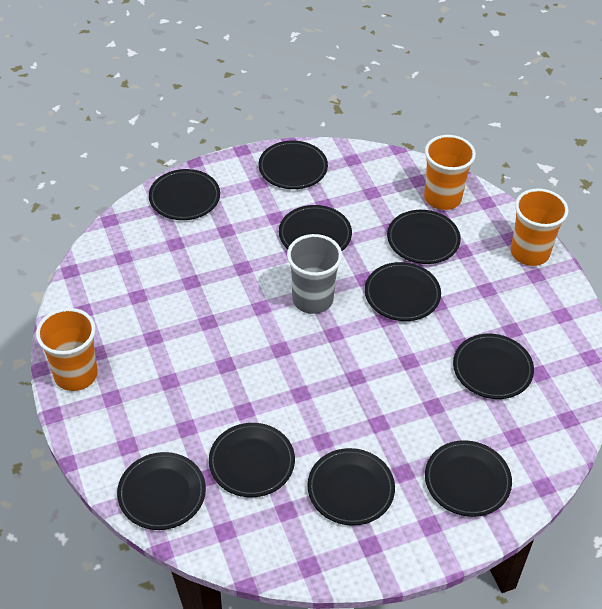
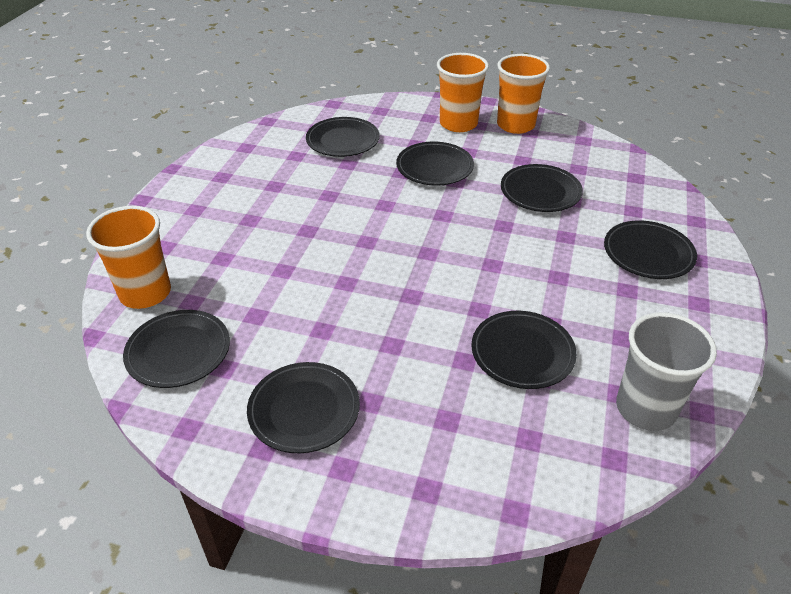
black plate: 10 -> 7

